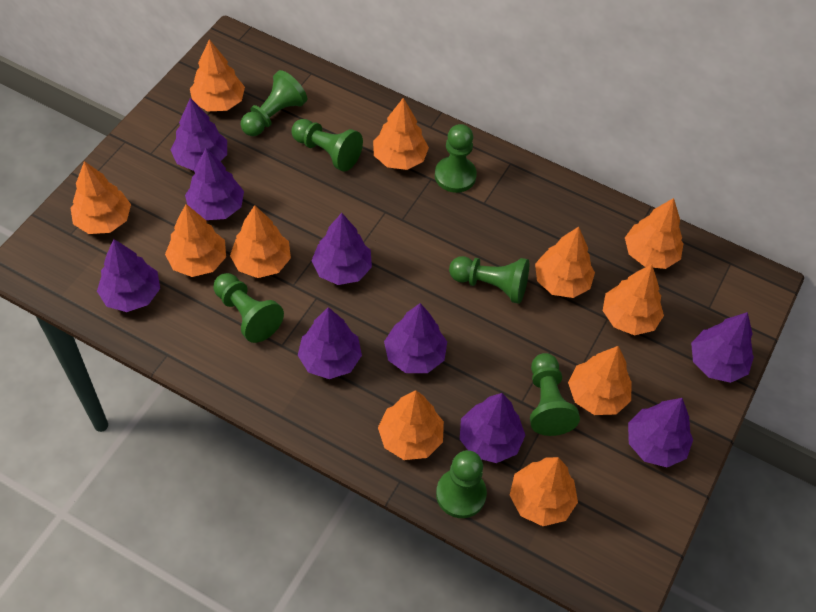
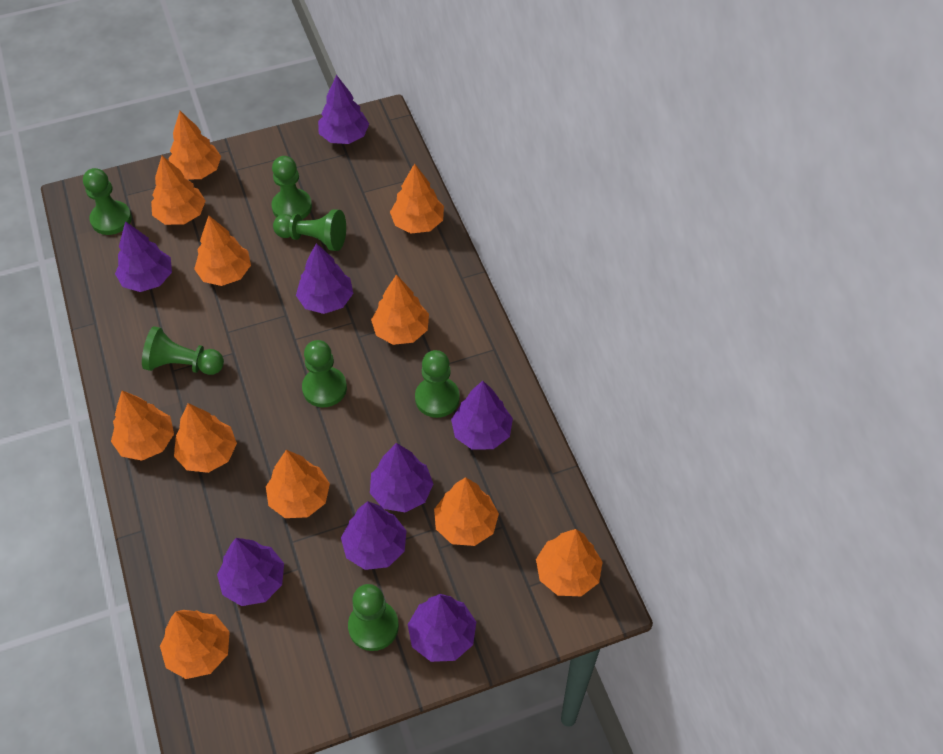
purple tree: 9 -> 8

